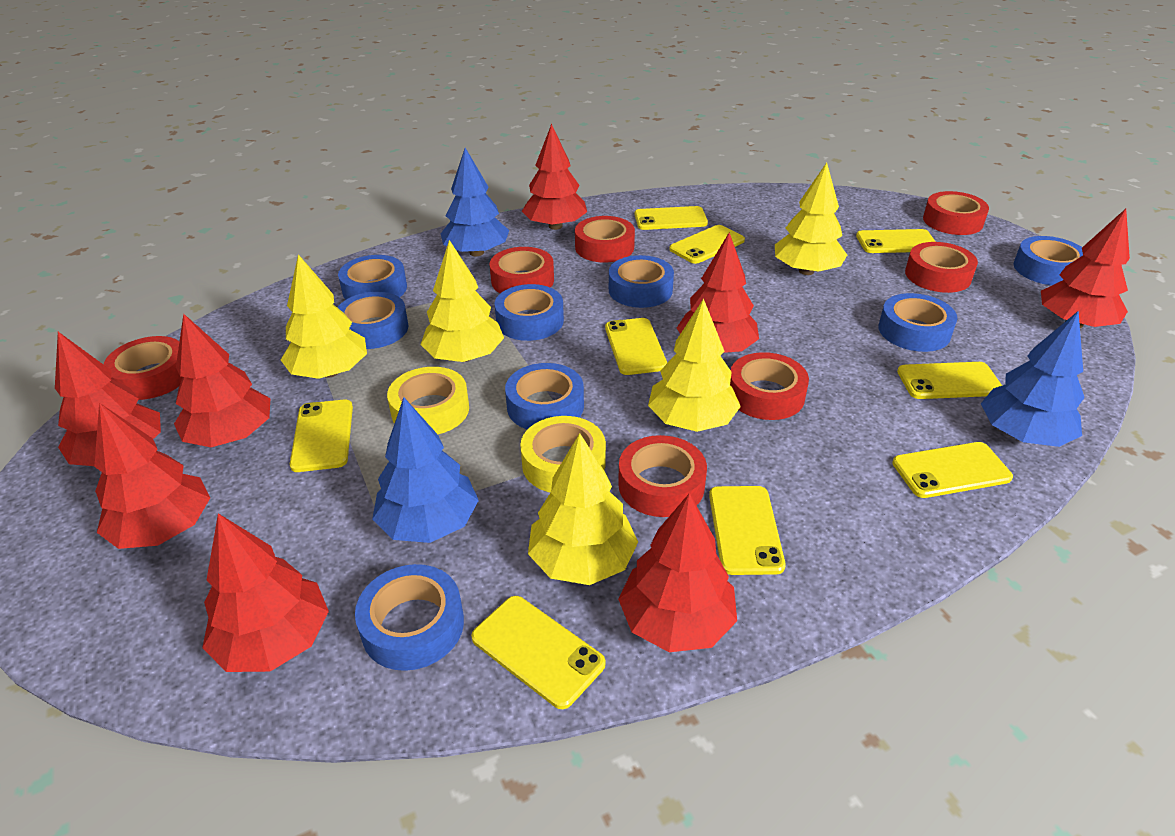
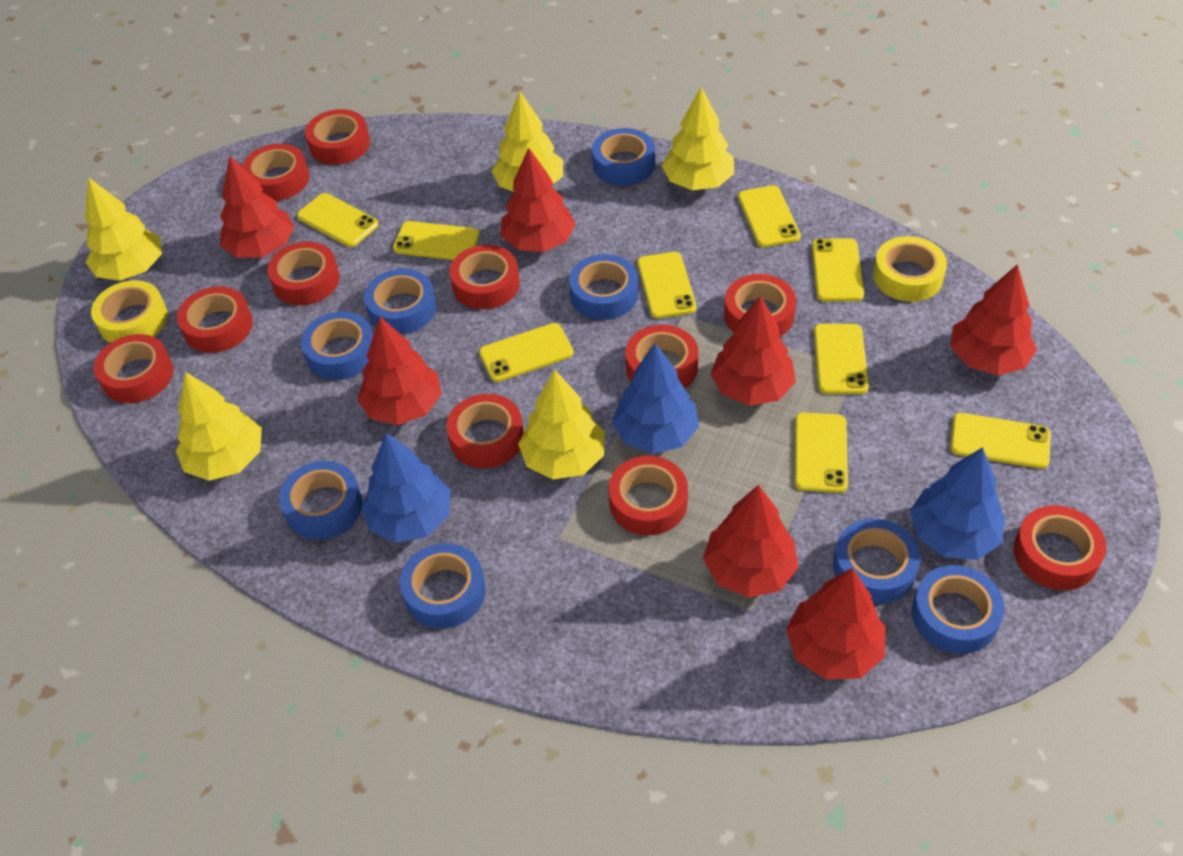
red tape: 7 -> 11
red tree: 8 -> 7

